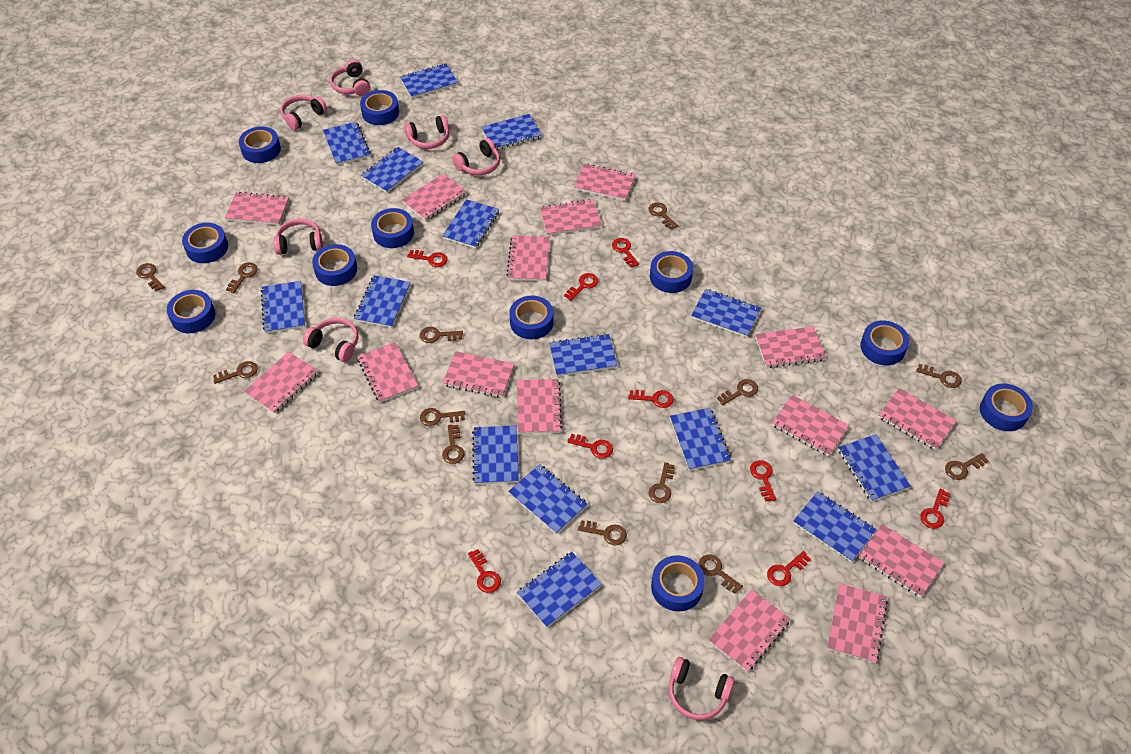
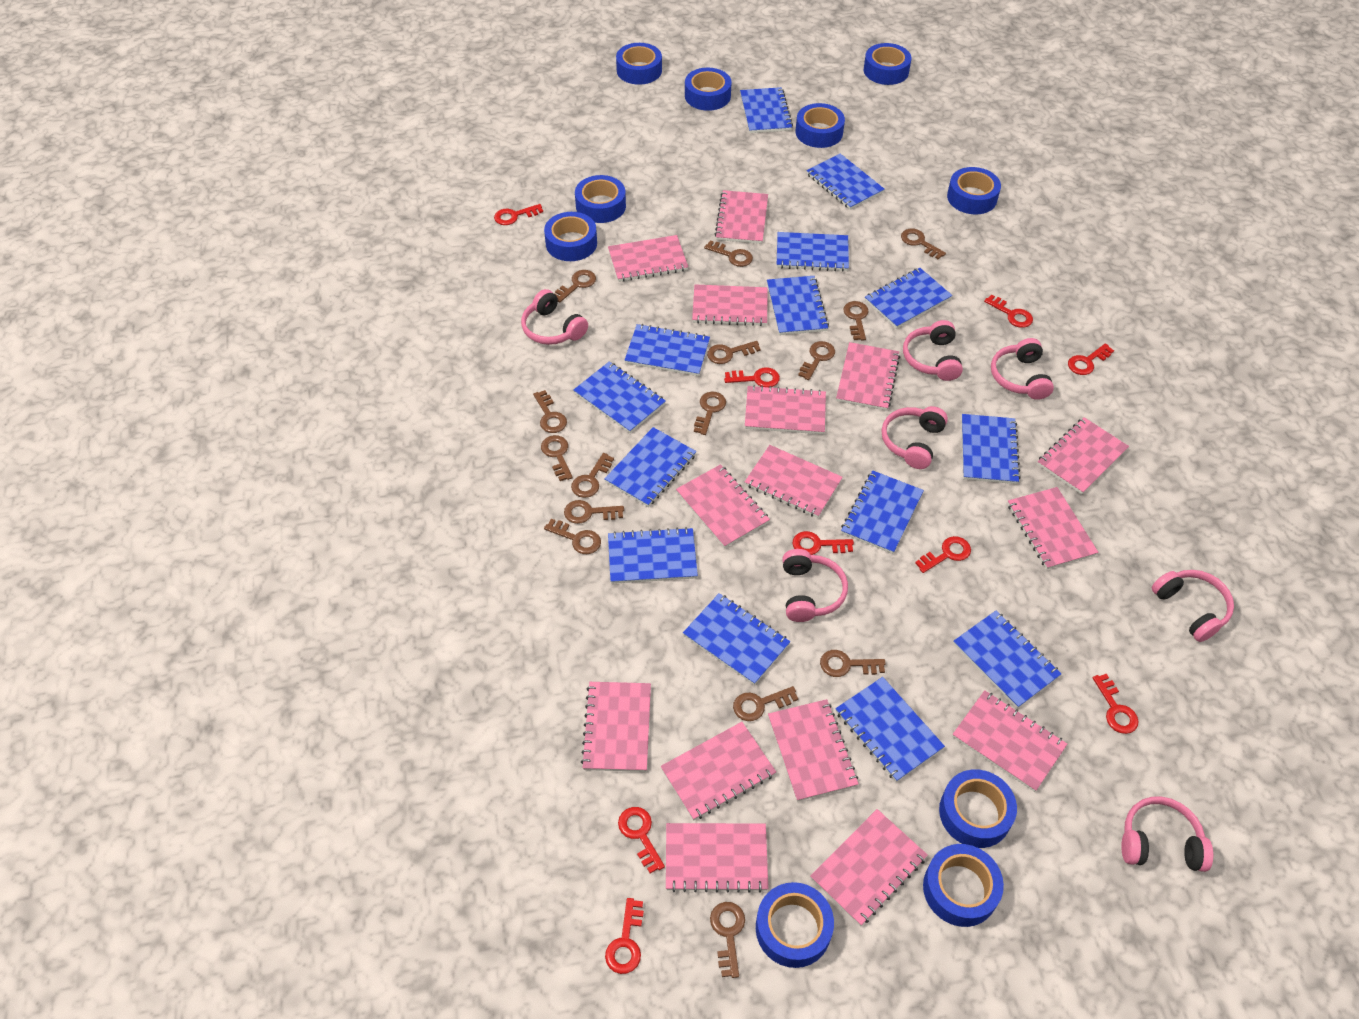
blue notebook: 15 -> 14
blue tape: 11 -> 10
brown key: 13 -> 15

